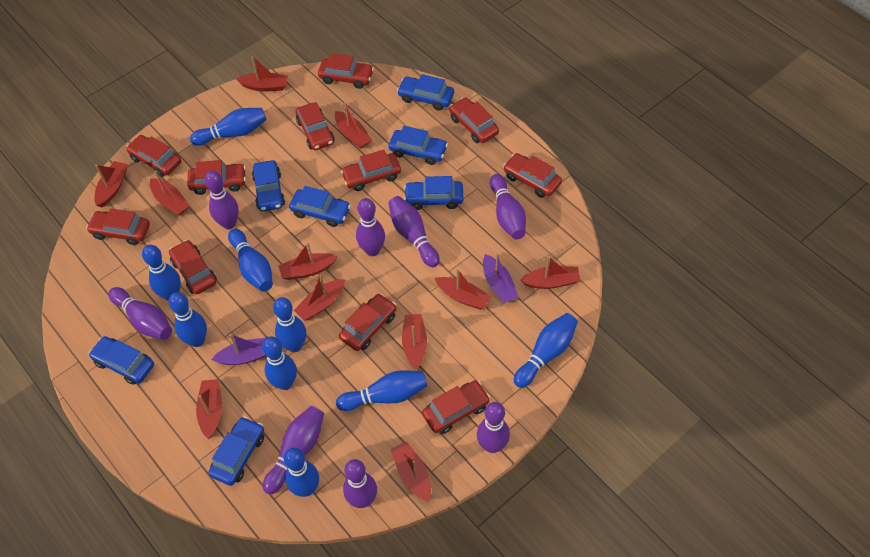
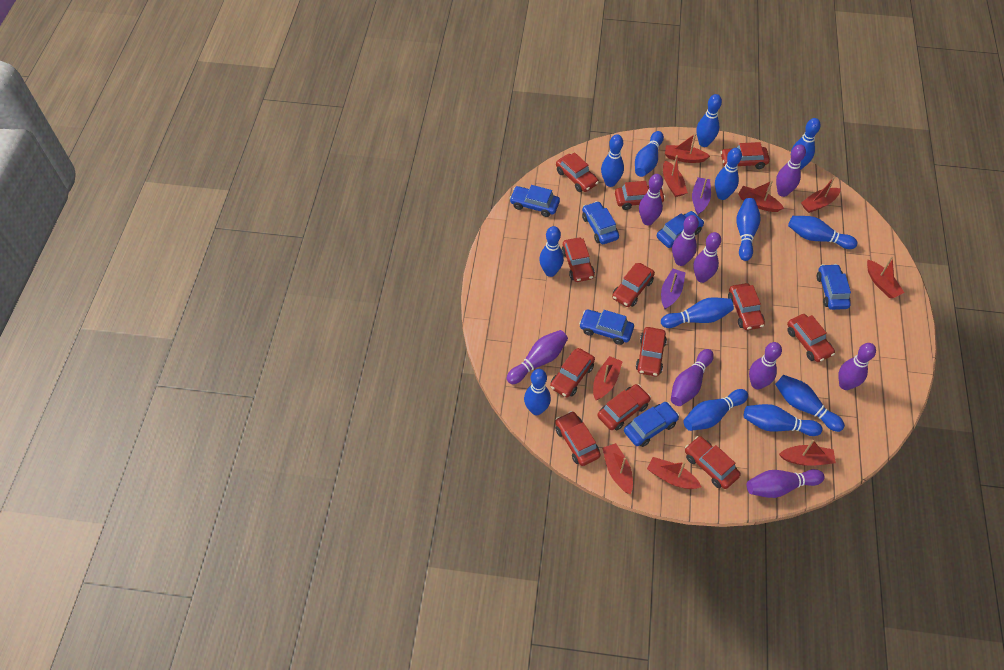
blue bowling pin: 9 -> 13
blue car: 7 -> 6
purple bowling pin: 8 -> 9
red boat: 11 -> 9
red car: 11 -> 12

